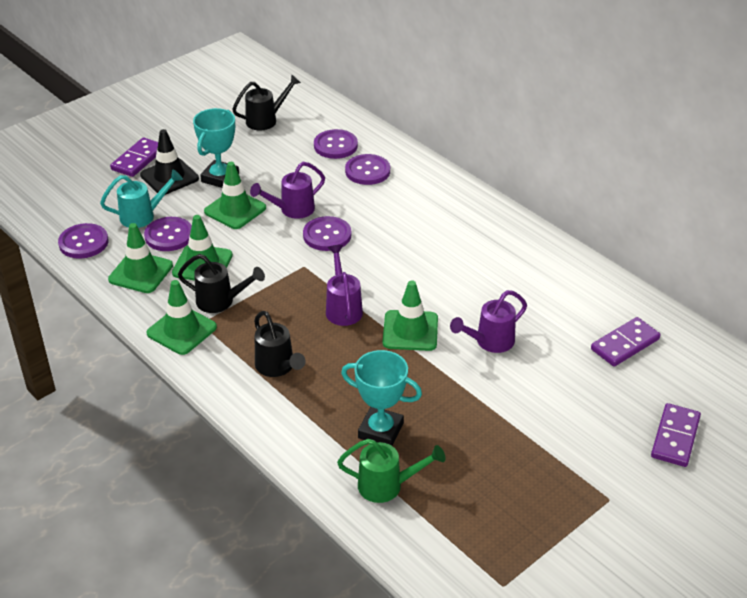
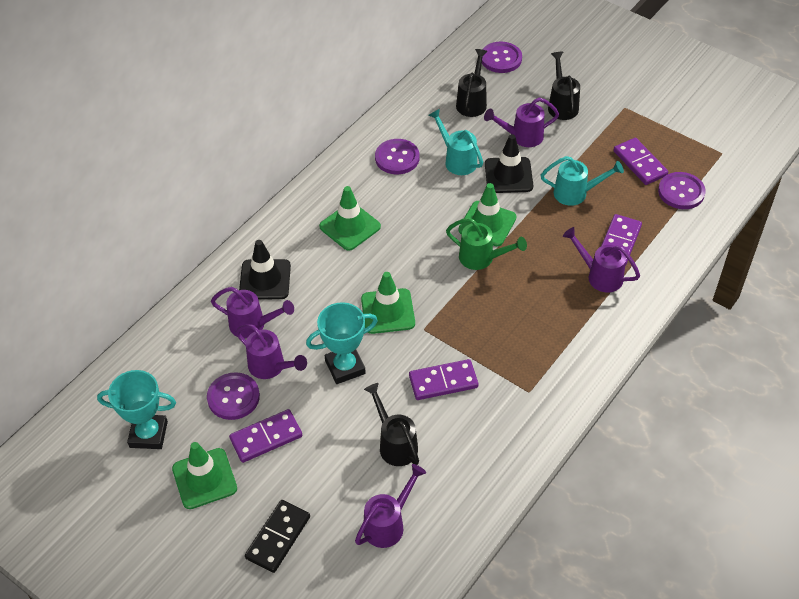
black domino: 0 -> 1
black traffic cone: 1 -> 2
green traffic cone: 5 -> 4
purple button: 5 -> 4
purple domino: 3 -> 4
purple watering can: 3 -> 5
turquoise watering can: 1 -> 2

